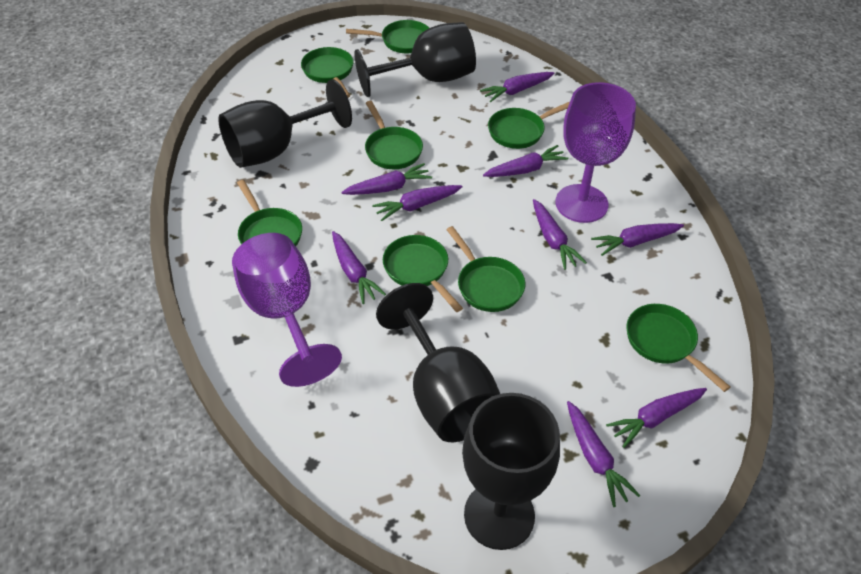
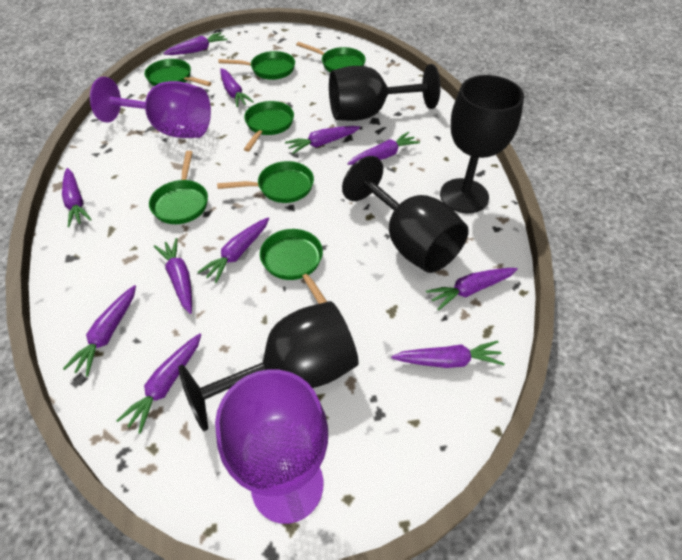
green pan: 8 -> 7
purple carrot: 9 -> 11

